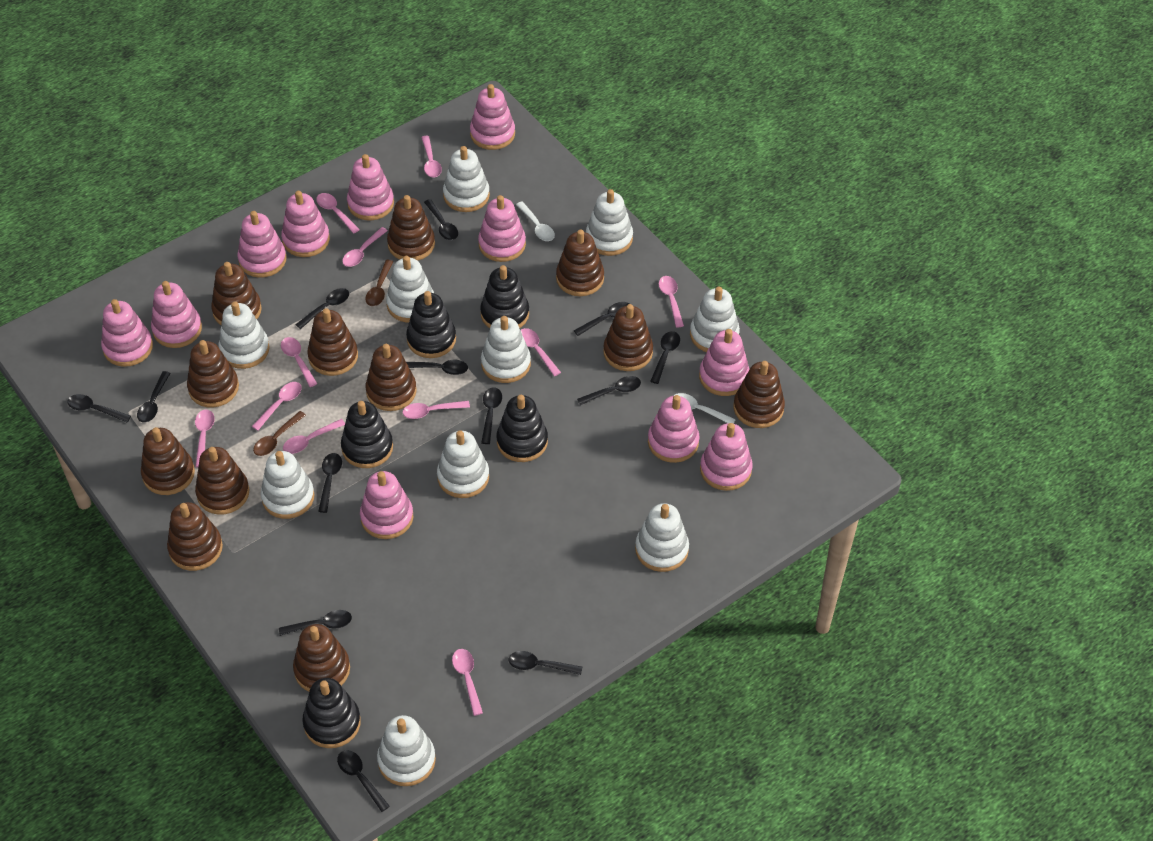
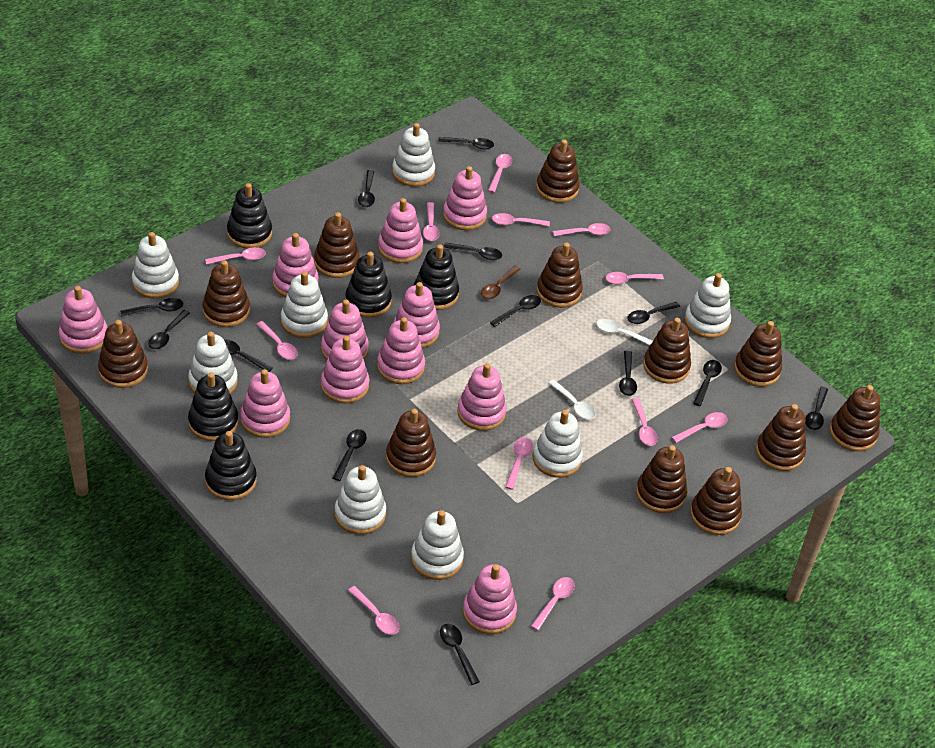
brown spoon: 2 -> 1
pink spoon: 11 -> 12
white stacking toy: 10 -> 8

